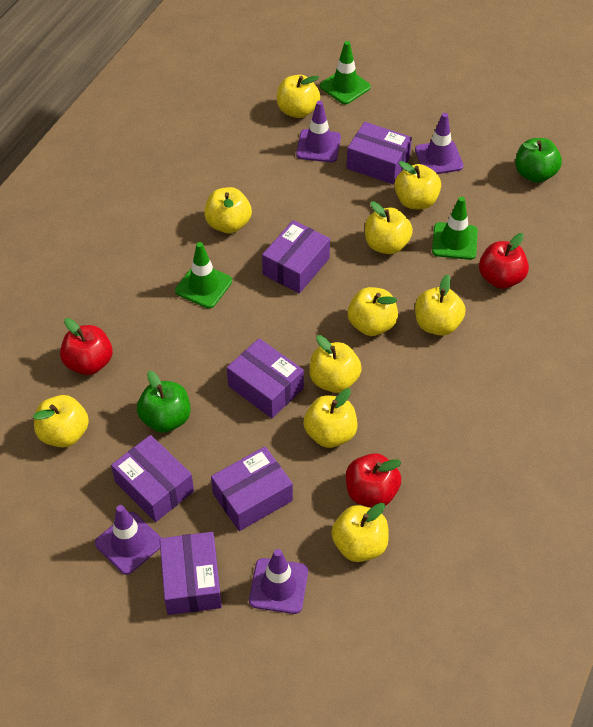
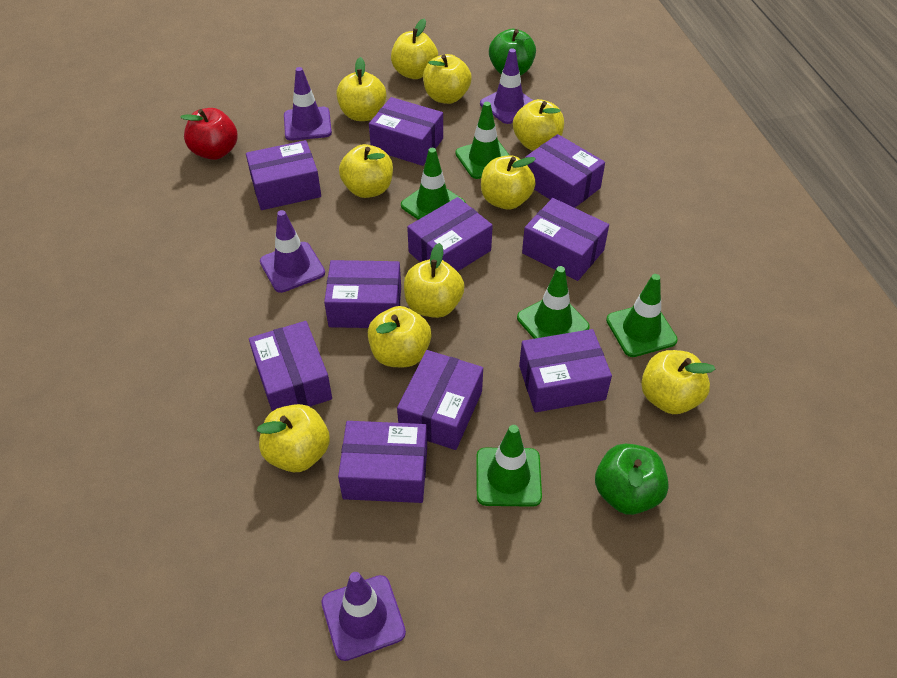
green traffic cone: 3 -> 5
purple box: 6 -> 10
red apple: 3 -> 1

